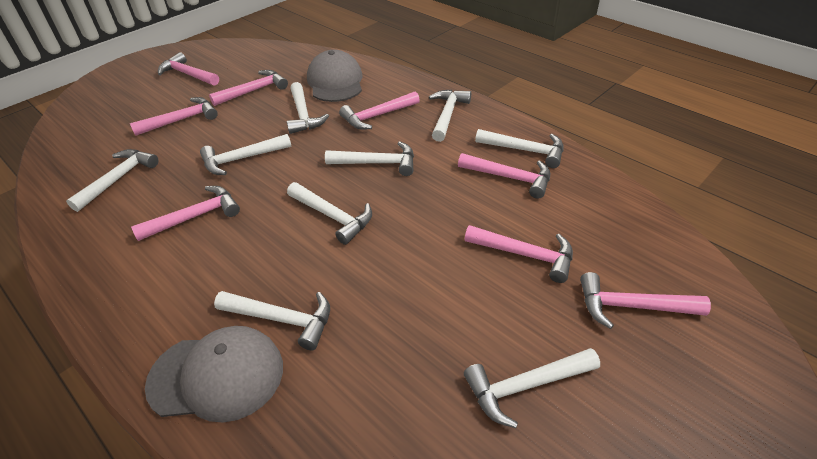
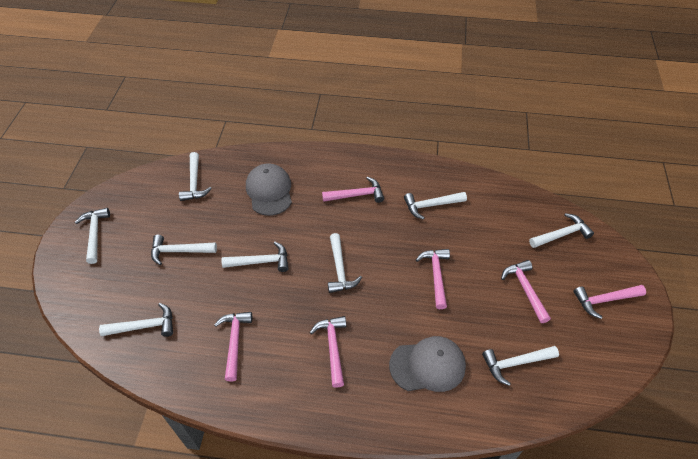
pink hammer: 8 -> 6

